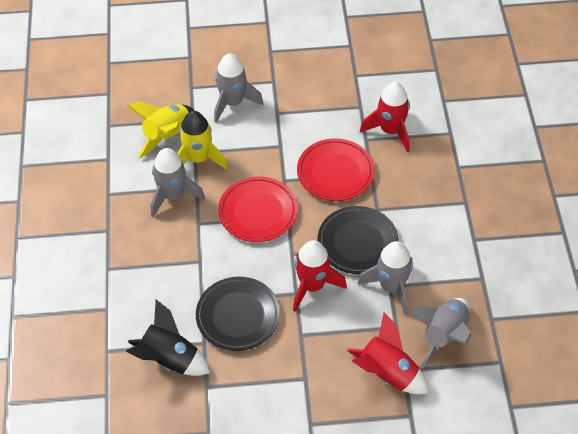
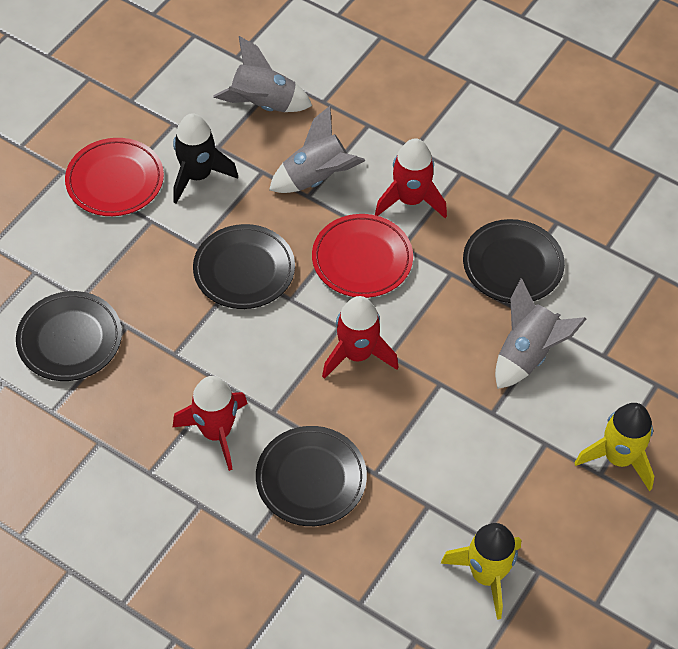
black plate: 2 -> 4
grey rocket: 4 -> 3

